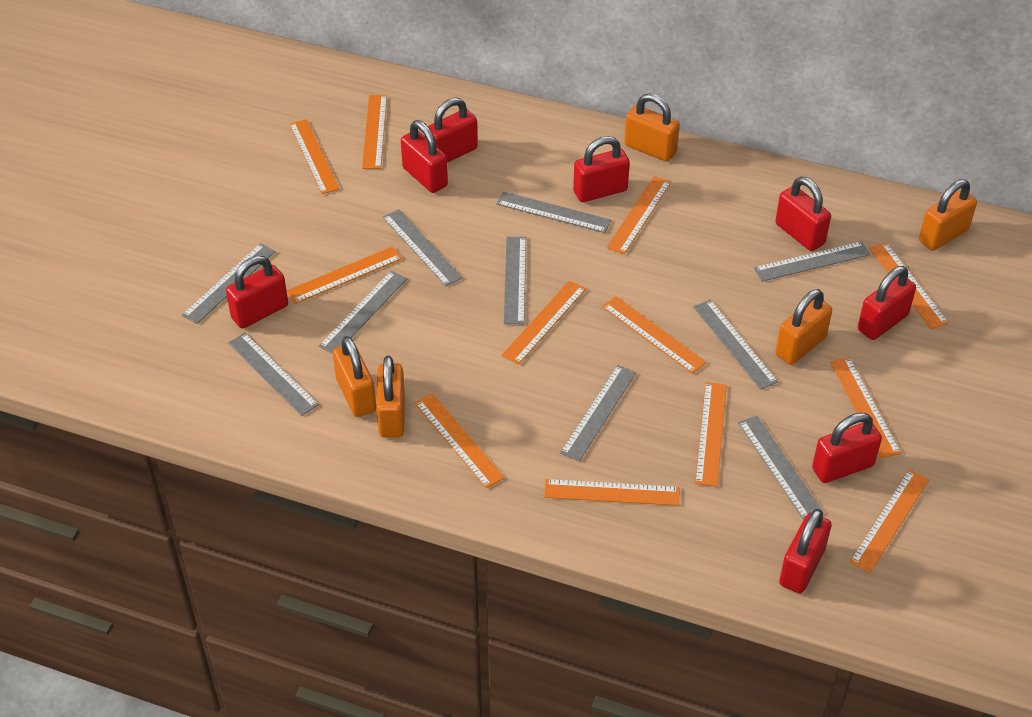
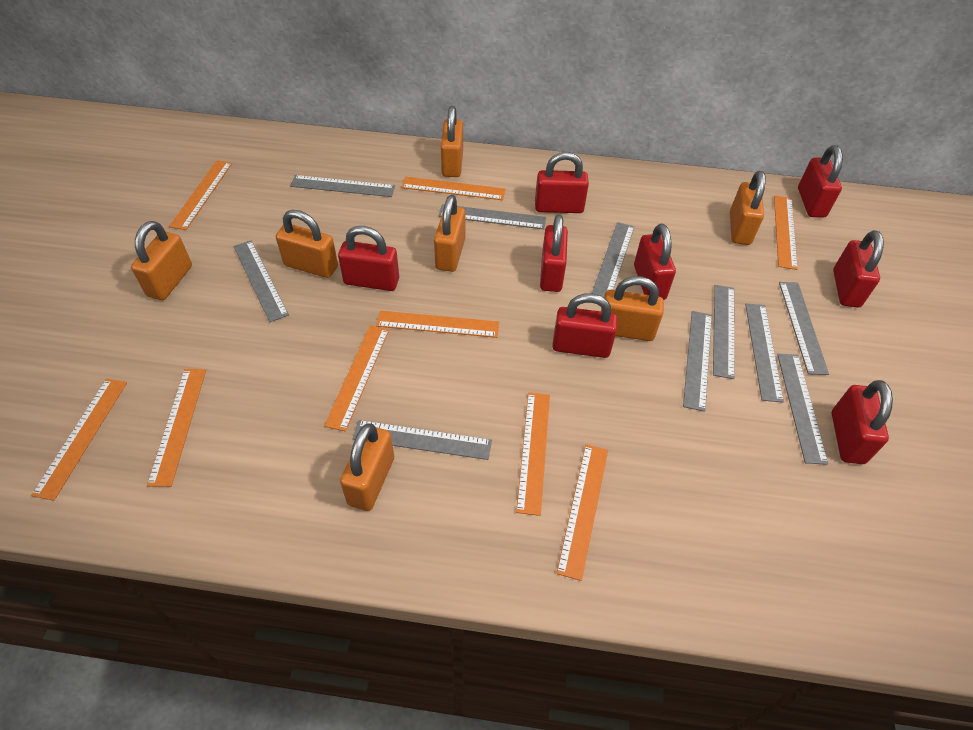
orange padlock: 5 -> 7
orange ruler: 12 -> 9

